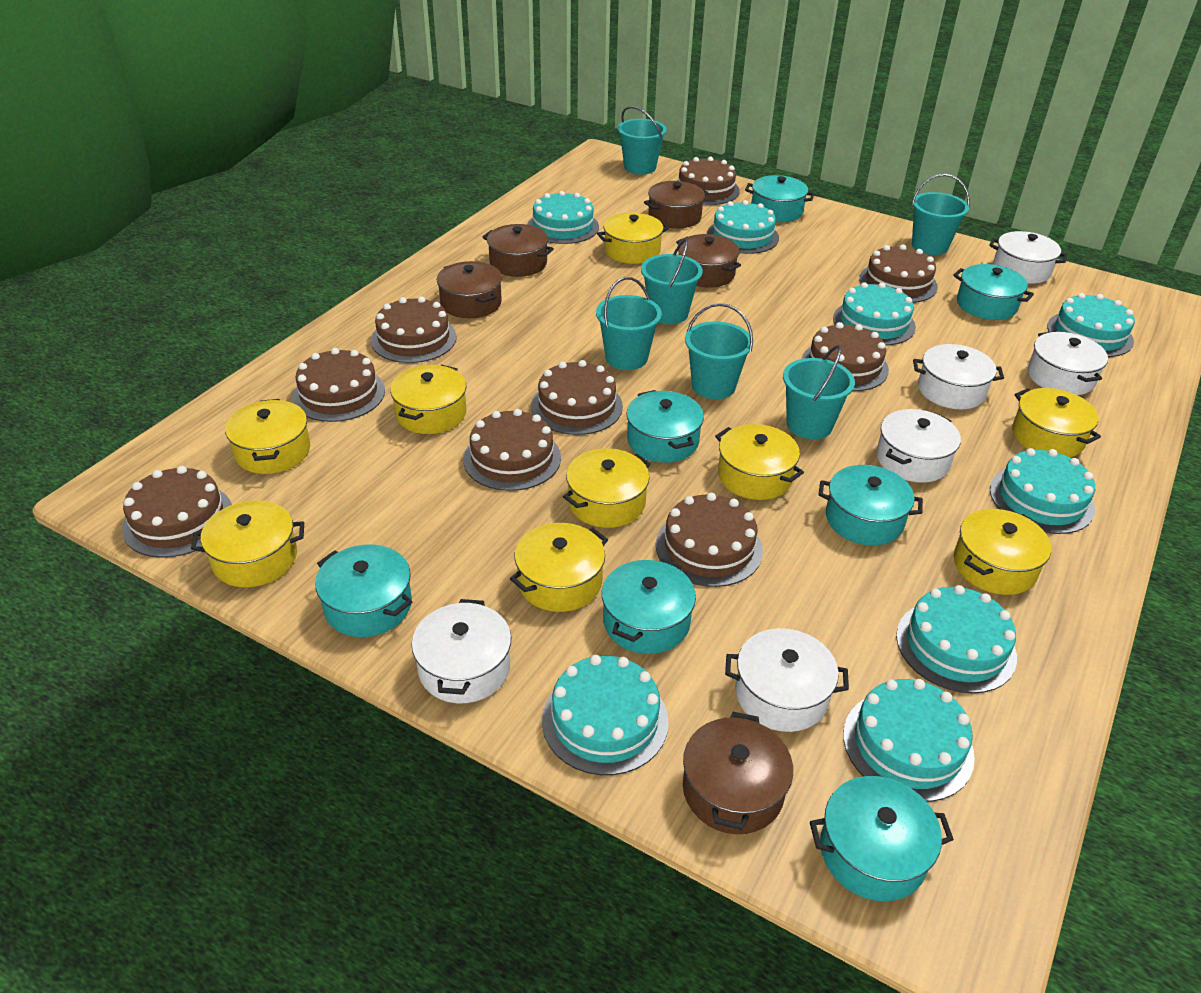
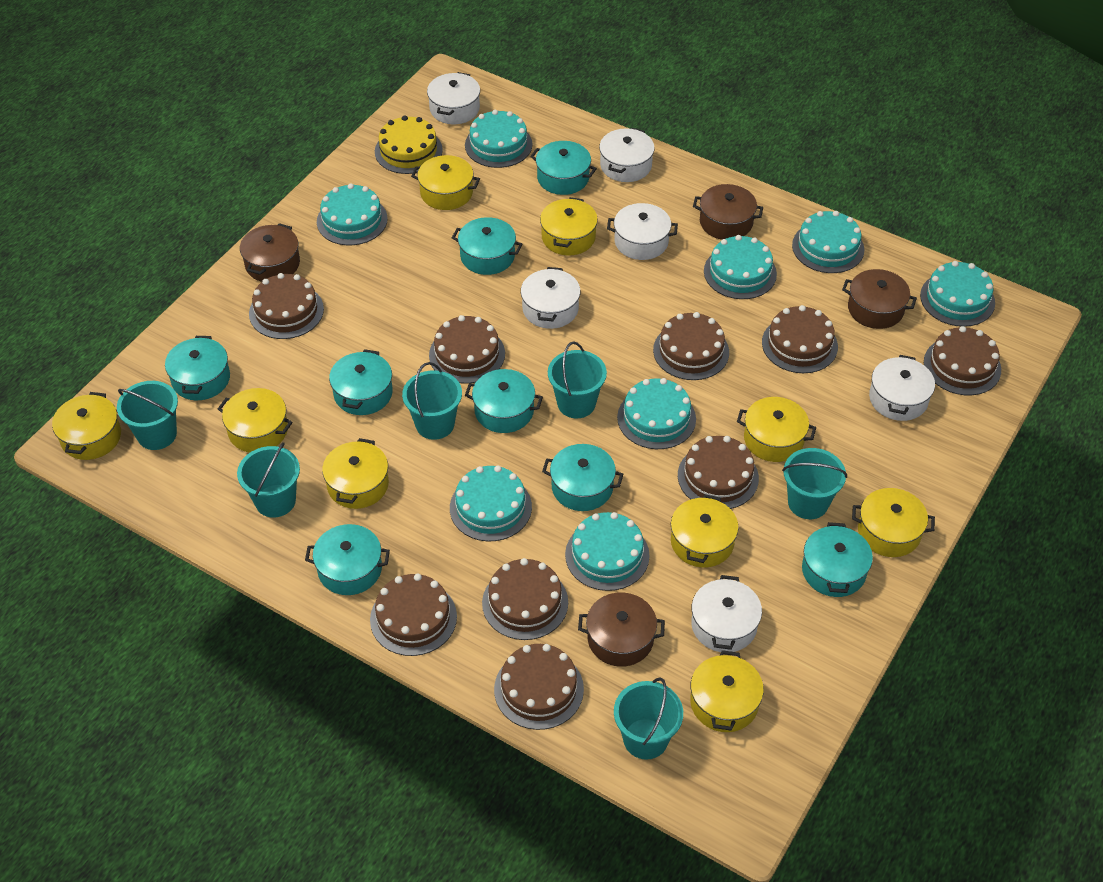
brown pot: 5 -> 4
turquoise pot: 7 -> 8
yellow cake: 0 -> 1

